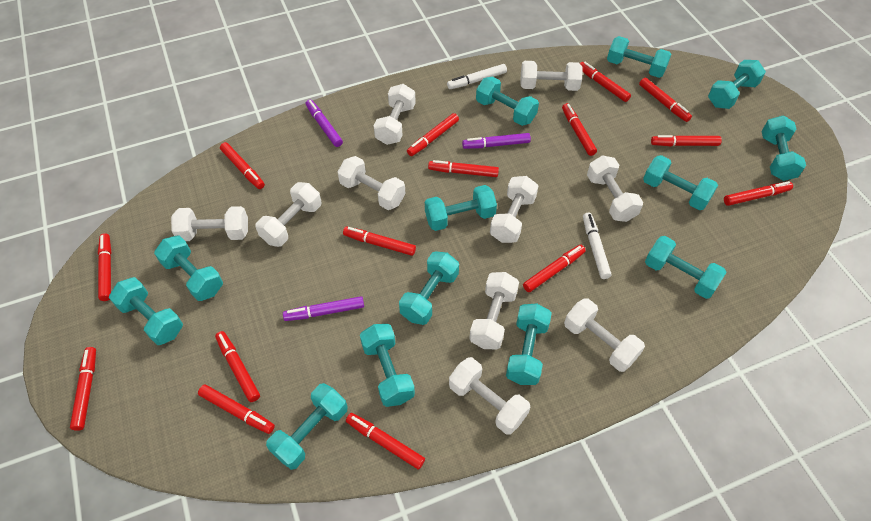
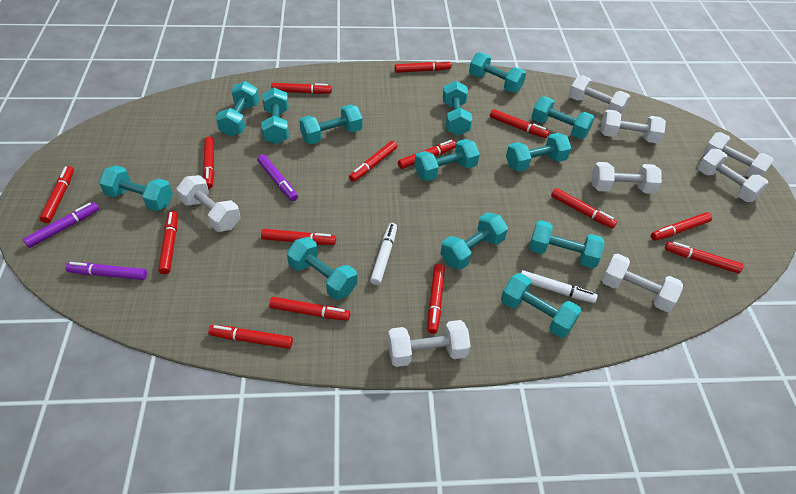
white dumbbell: 10 -> 8

